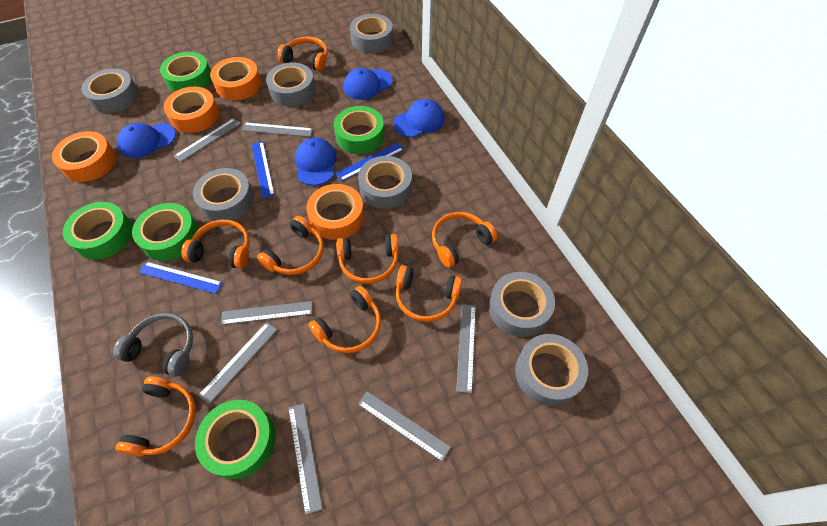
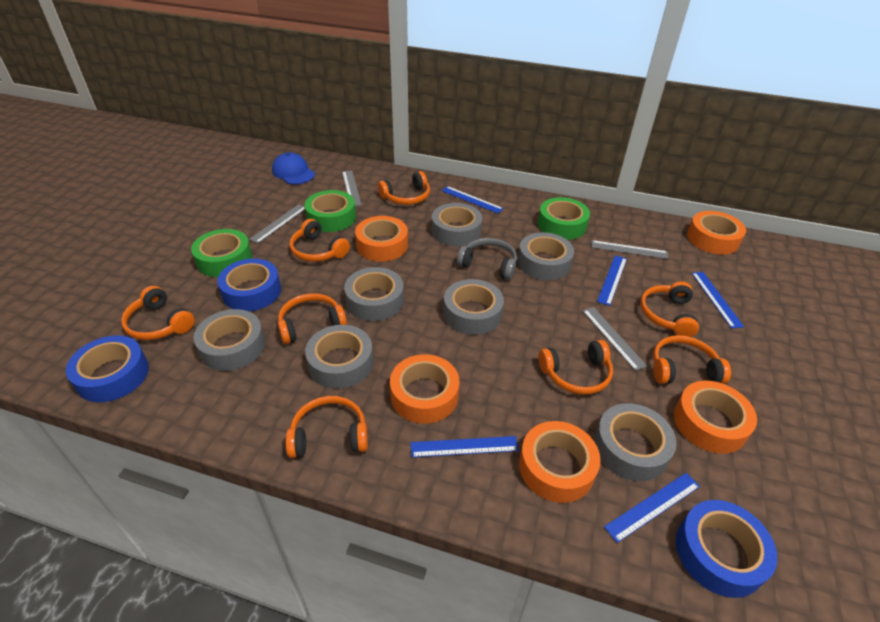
blue cap: 4 -> 1
blue ruler: 3 -> 5
blue tape: 0 -> 3
green tape: 5 -> 3
grey ruler: 7 -> 4
orange tape: 4 -> 5

